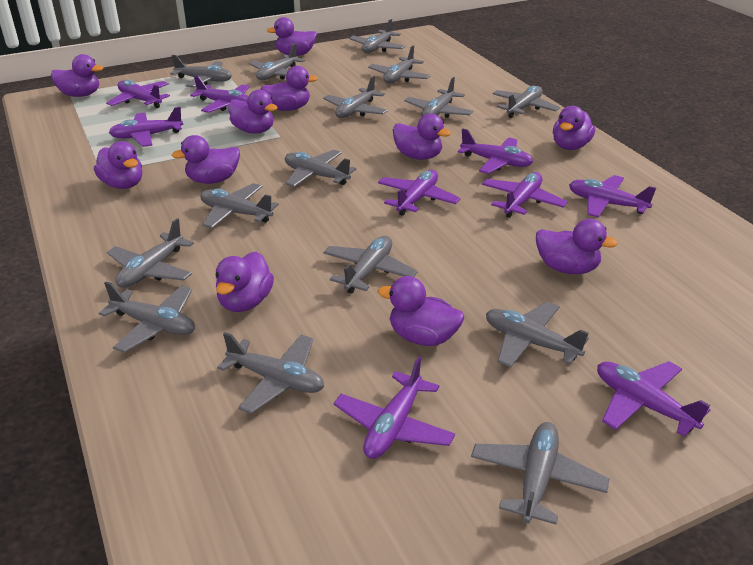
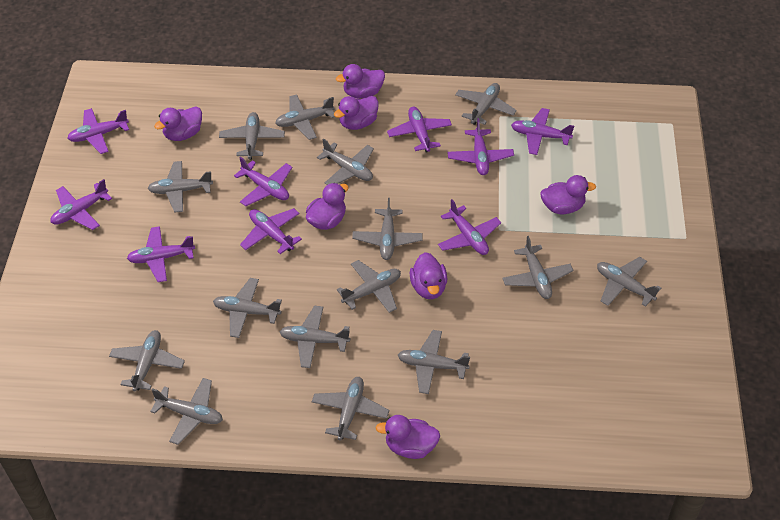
purple duck: 11 -> 7

